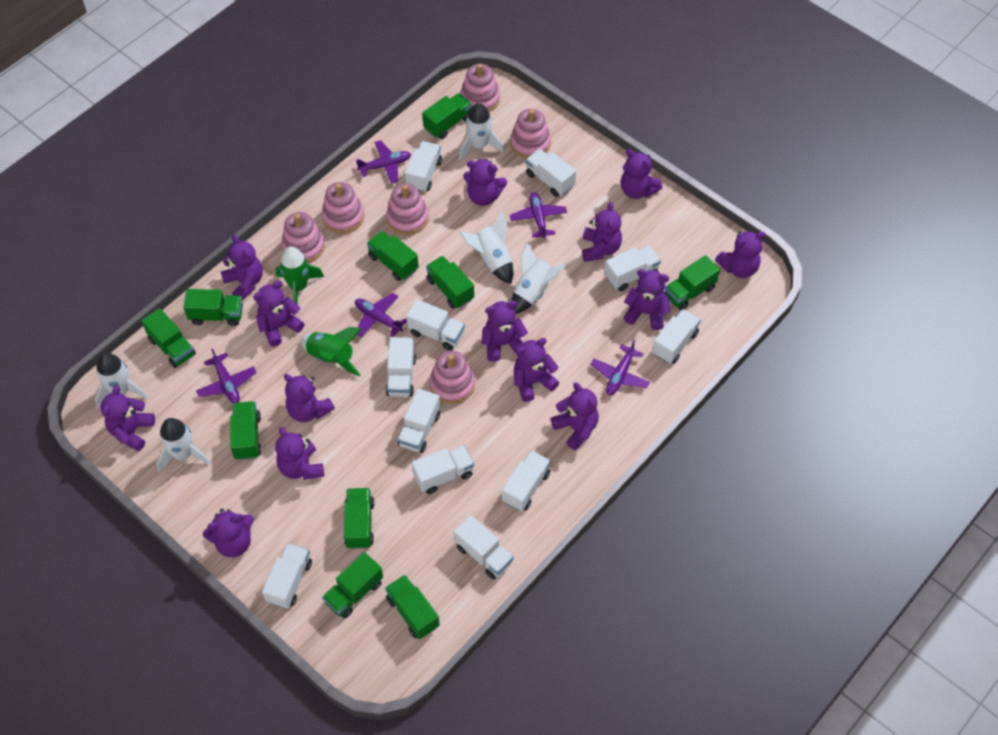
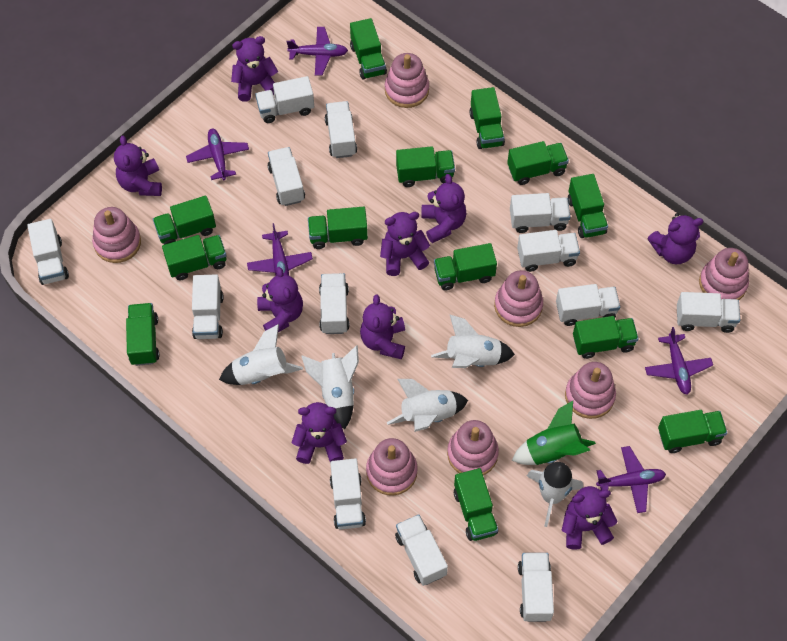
green rocket: 2 -> 1
green truck: 10 -> 13
pink stacking toy: 6 -> 7
purple teddy bear: 14 -> 9
white truck: 11 -> 13

